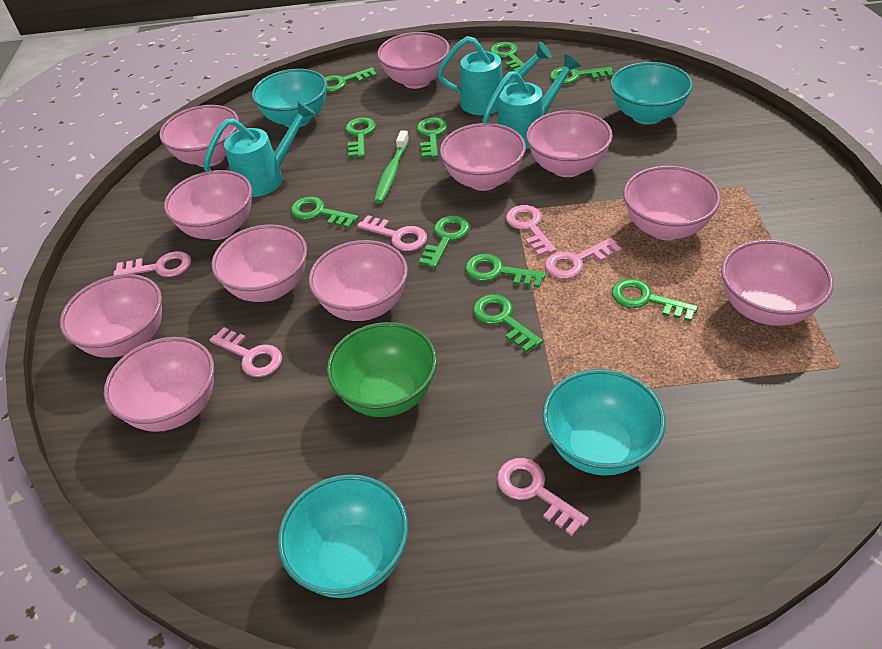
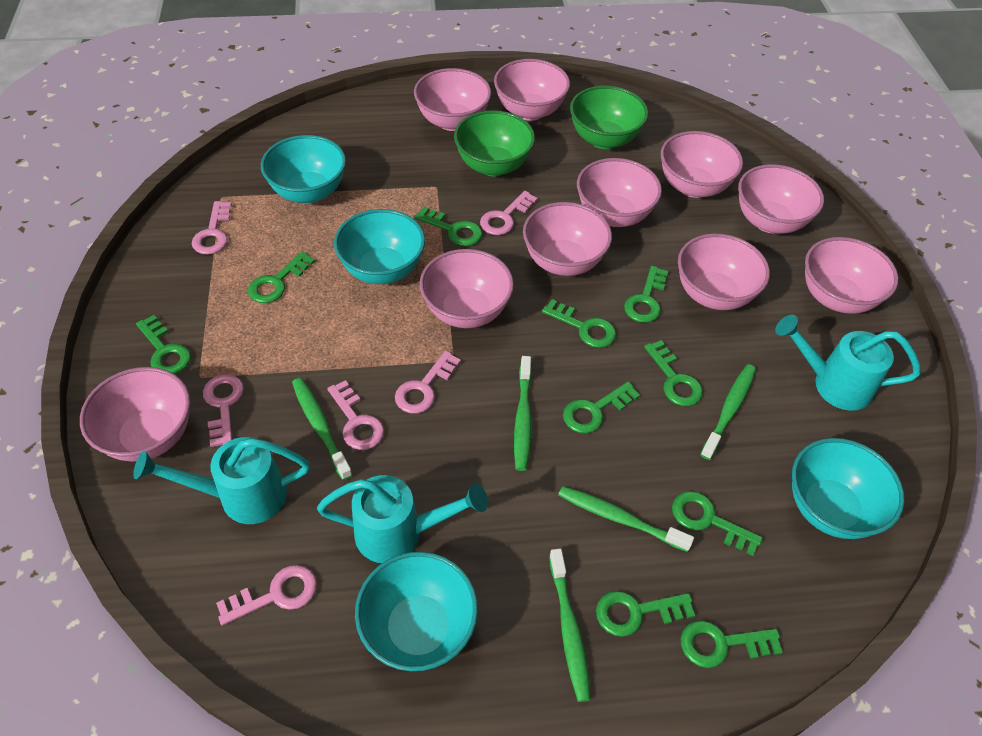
green bowl: 1 -> 2
green toothbrush: 1 -> 5
pink bowl: 11 -> 10

